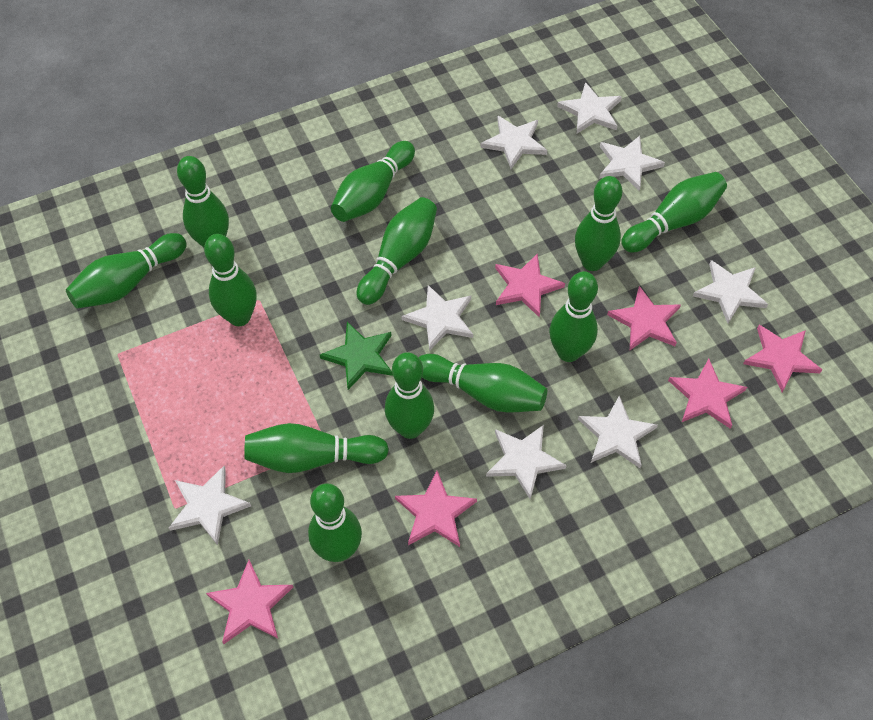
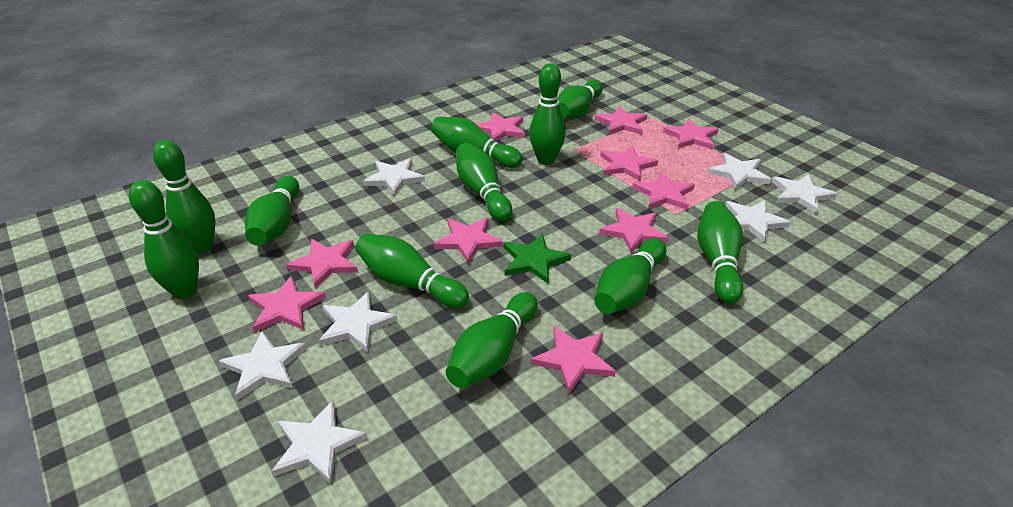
green bowling pin: 12 -> 11
pink star: 6 -> 10
white star: 8 -> 7

